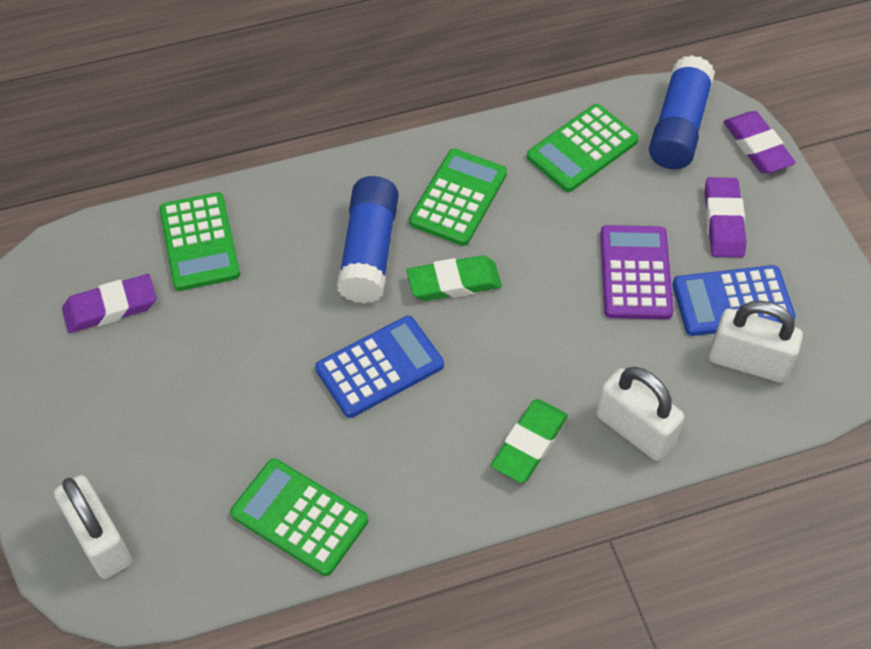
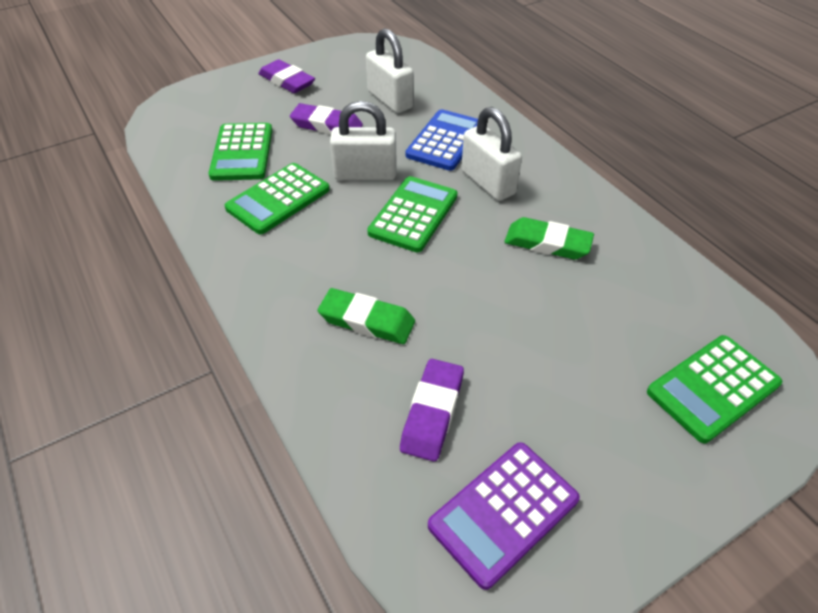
blue calculator: 2 -> 1
blue glue stick: 2 -> 0

